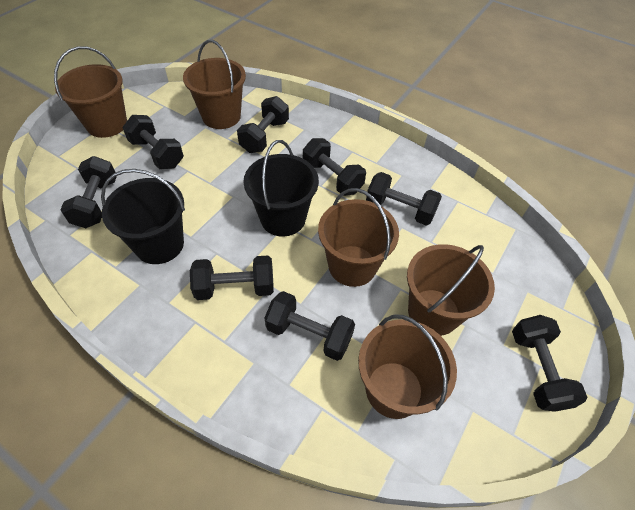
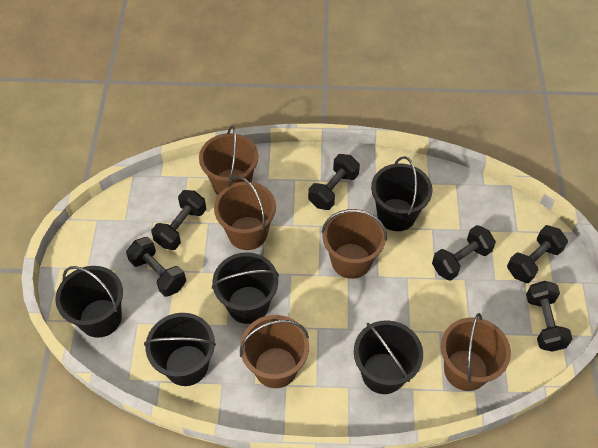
black bucket: 2 -> 5
black dumbbell: 8 -> 6

